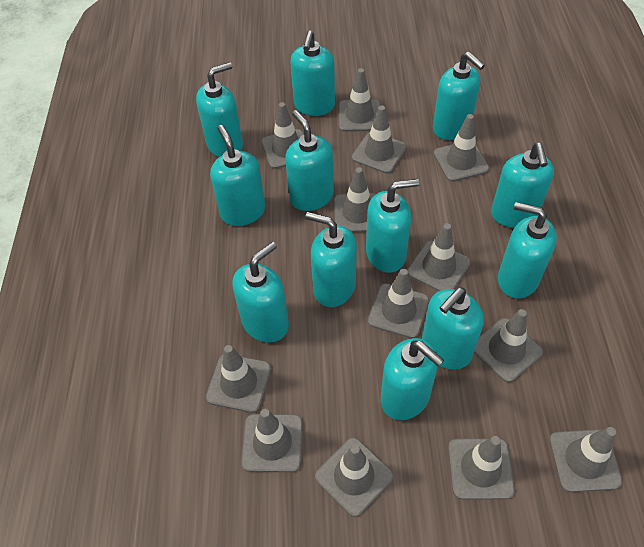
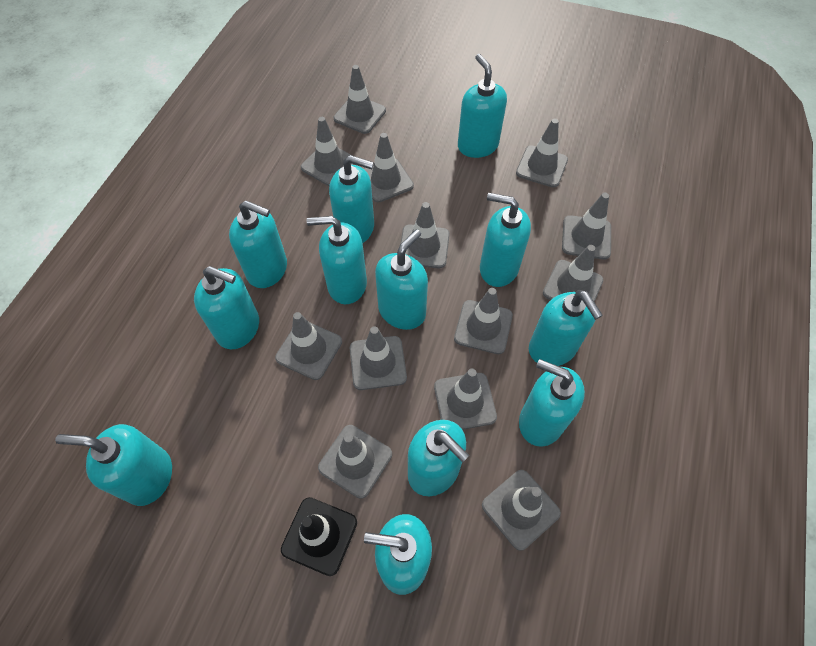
black traffic cone: 0 -> 1

